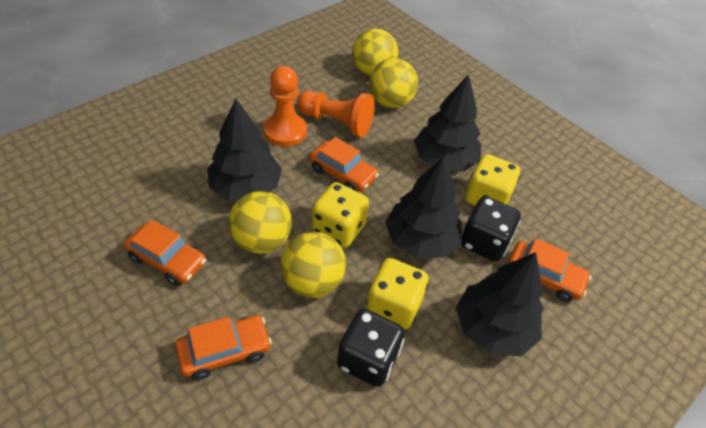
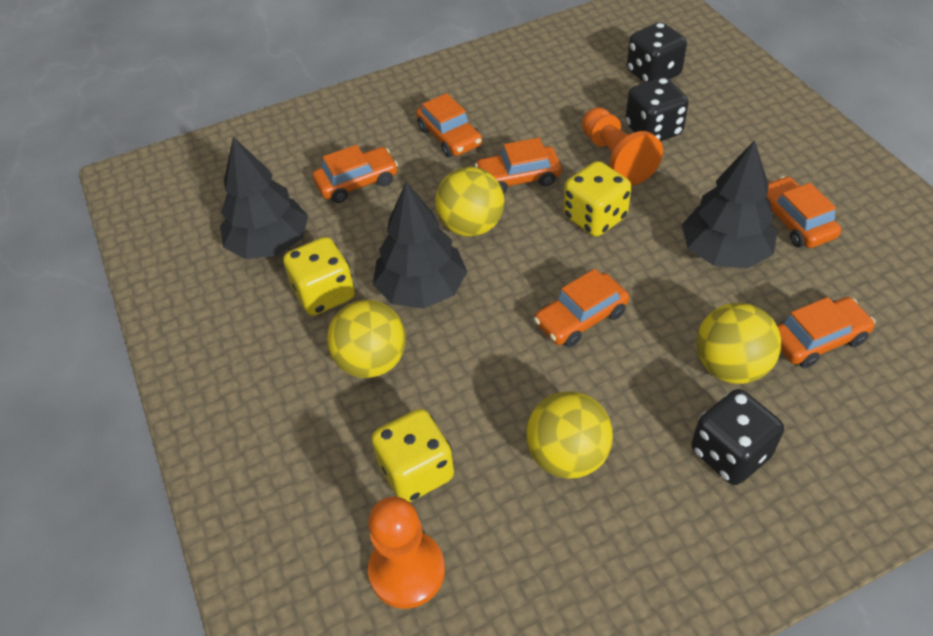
black dice: 2 -> 3
black tree: 4 -> 3
orange car: 4 -> 6

